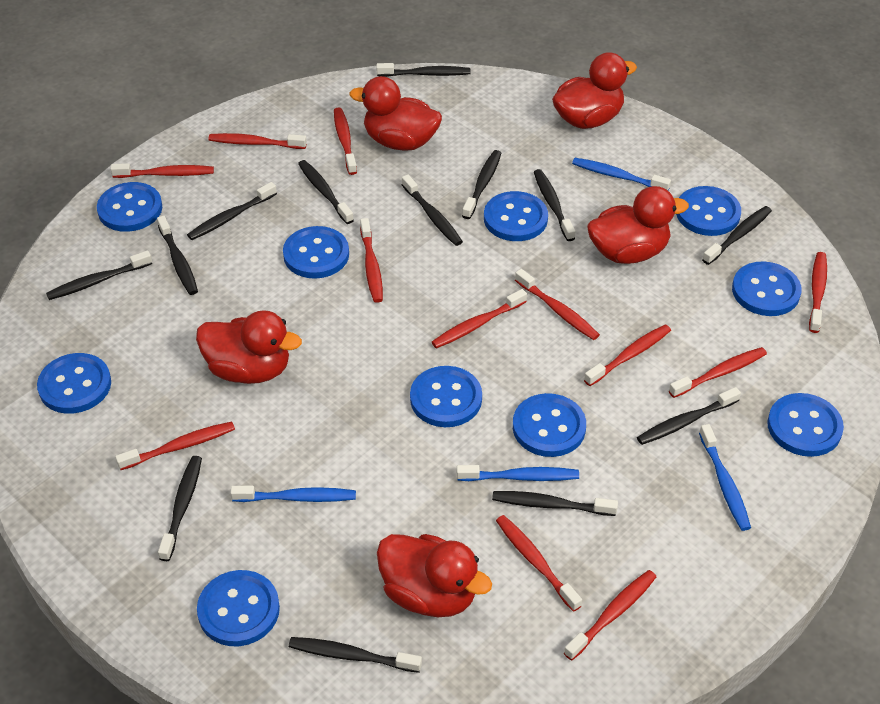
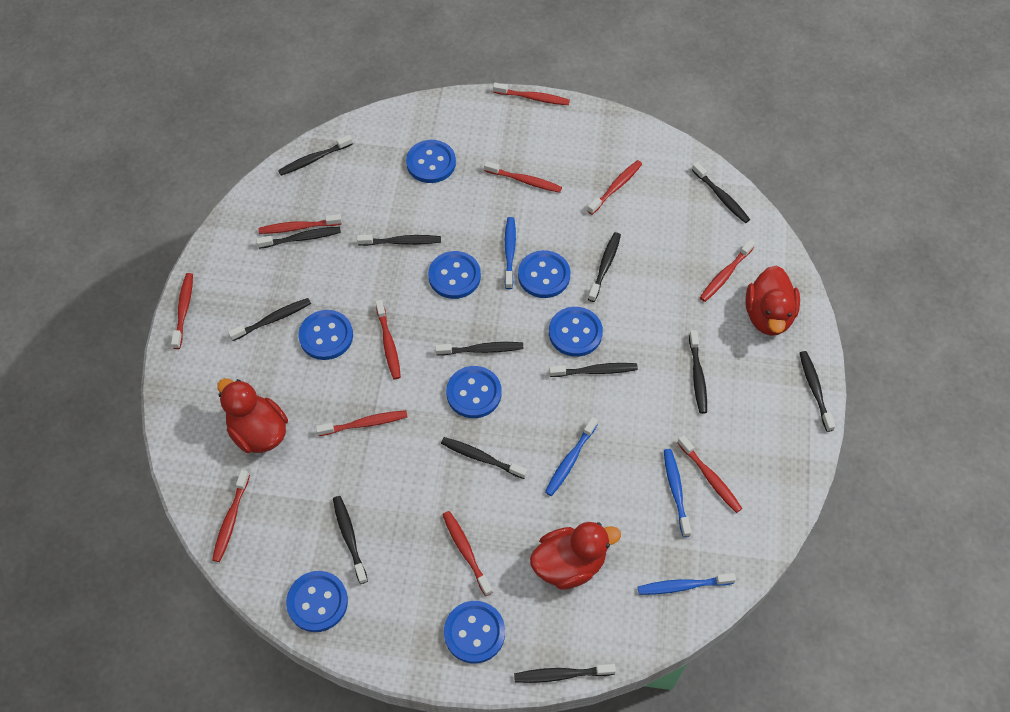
blue button: 10 -> 8
red duck: 5 -> 3
red toothbrush: 12 -> 11

